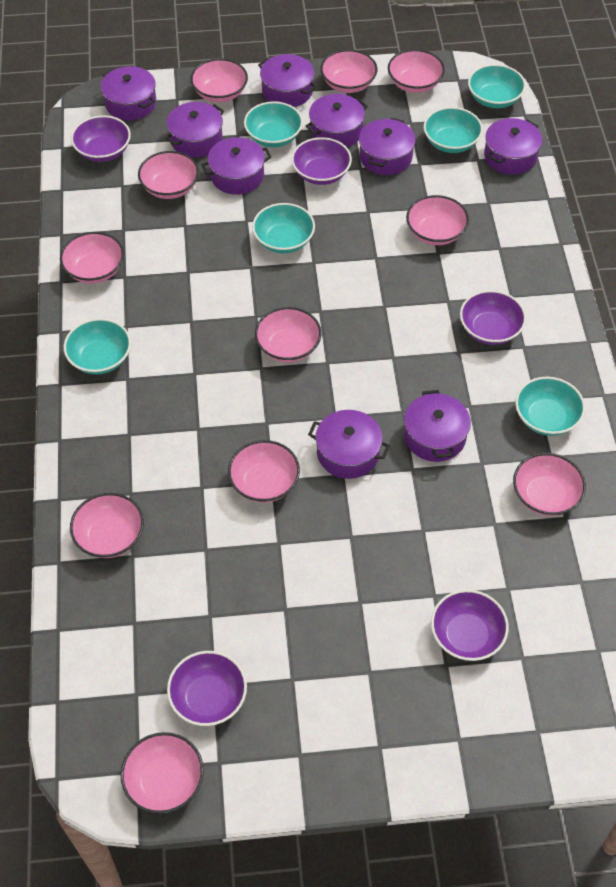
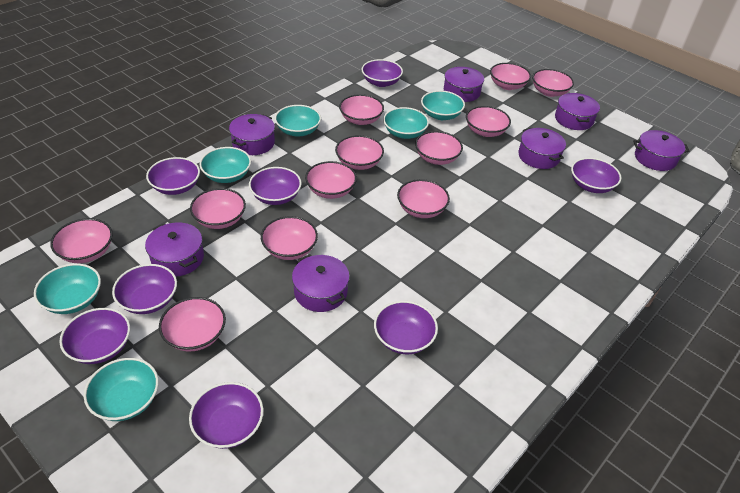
pink bowl: 11 -> 12
purple bowl: 5 -> 8
purple pot: 9 -> 7

